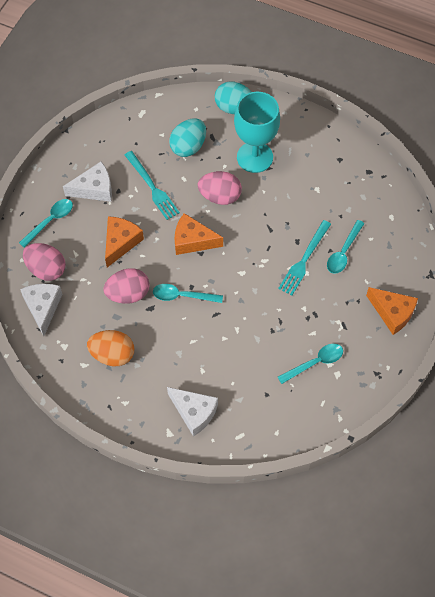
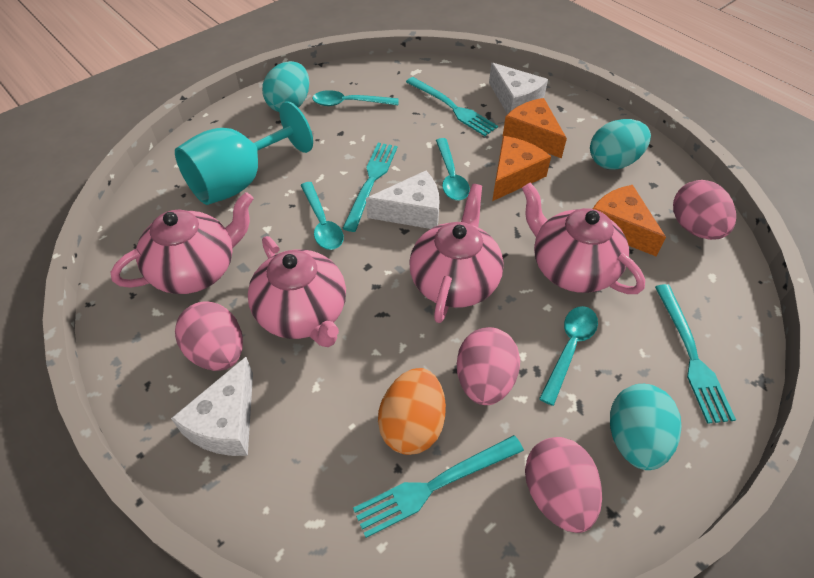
pink egg: 3 -> 4
pink teapot: 0 -> 4
turquoise egg: 2 -> 3
turquoise fork: 2 -> 4

